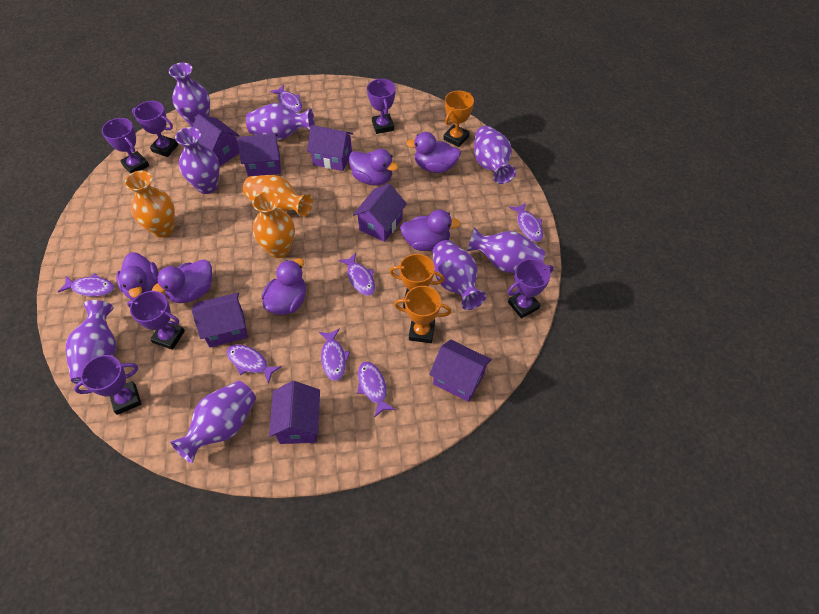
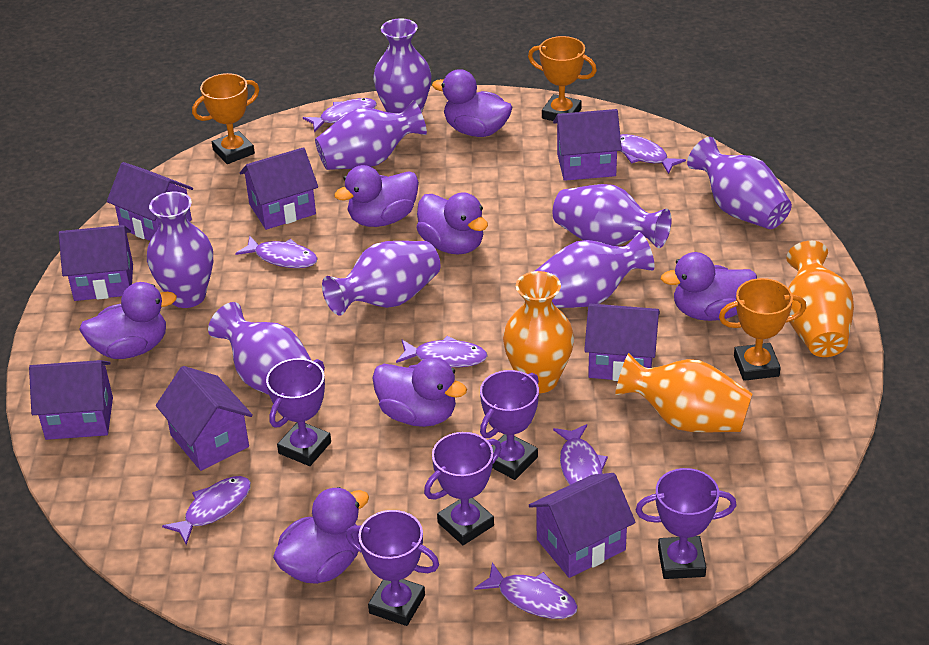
purple duck: 6 -> 7
purple house: 7 -> 8
purple trophy: 6 -> 5

